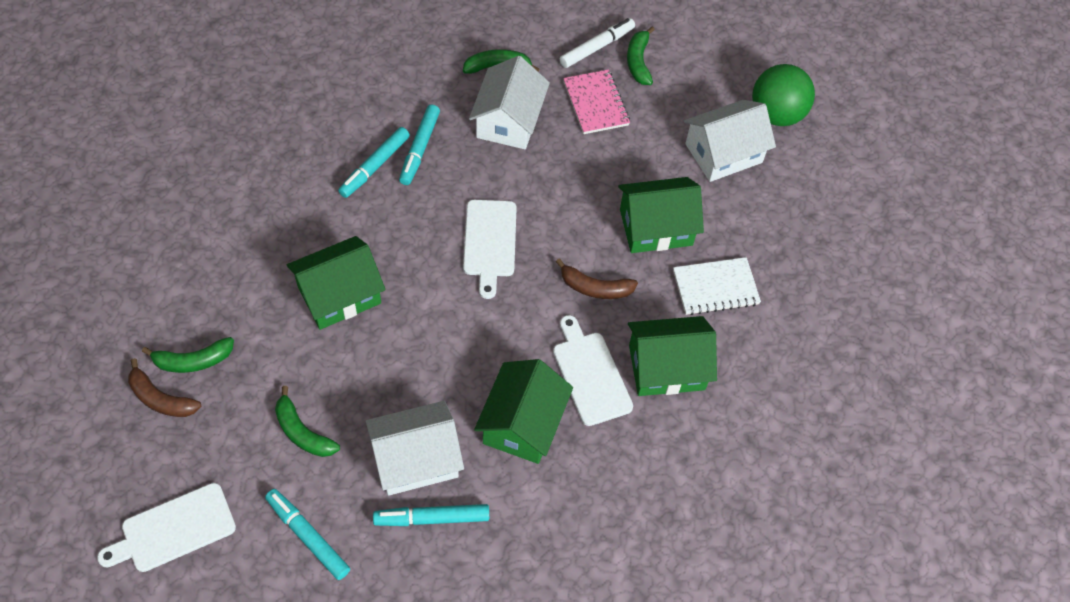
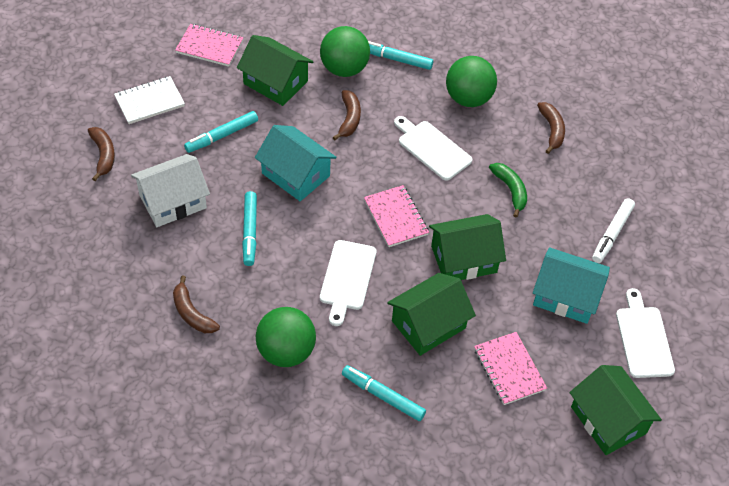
brown banana: 2 -> 4
green ball: 1 -> 3
green banana: 4 -> 1
pink notebook: 1 -> 3
turquoise house: 0 -> 2
white house: 3 -> 1

